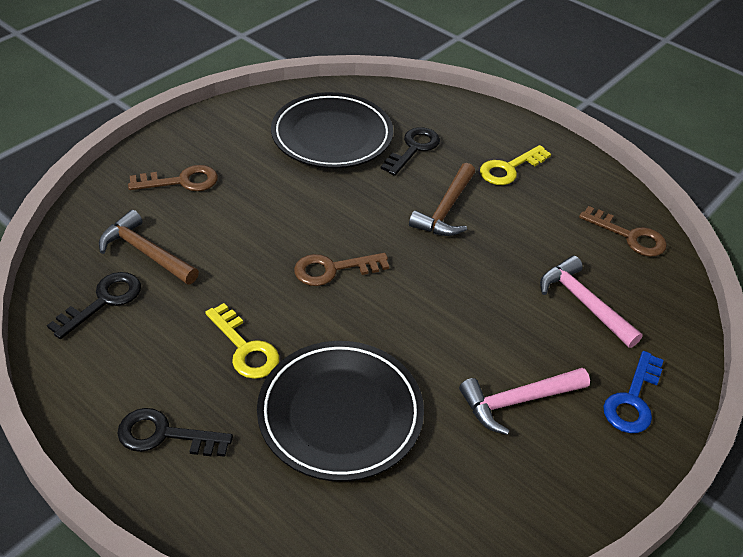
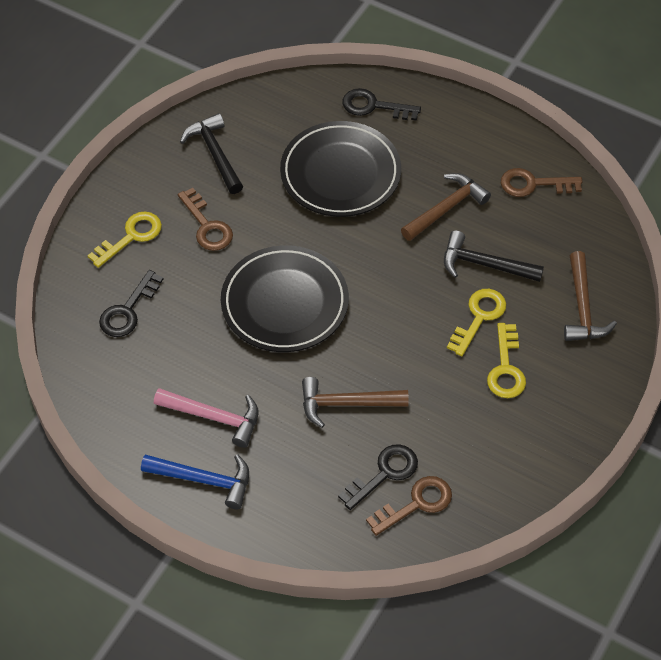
black hammer: 0 -> 2
blue hammer: 0 -> 1
blue key: 1 -> 0
brown hammer: 2 -> 3
pink hammer: 2 -> 1
yellow key: 2 -> 3

